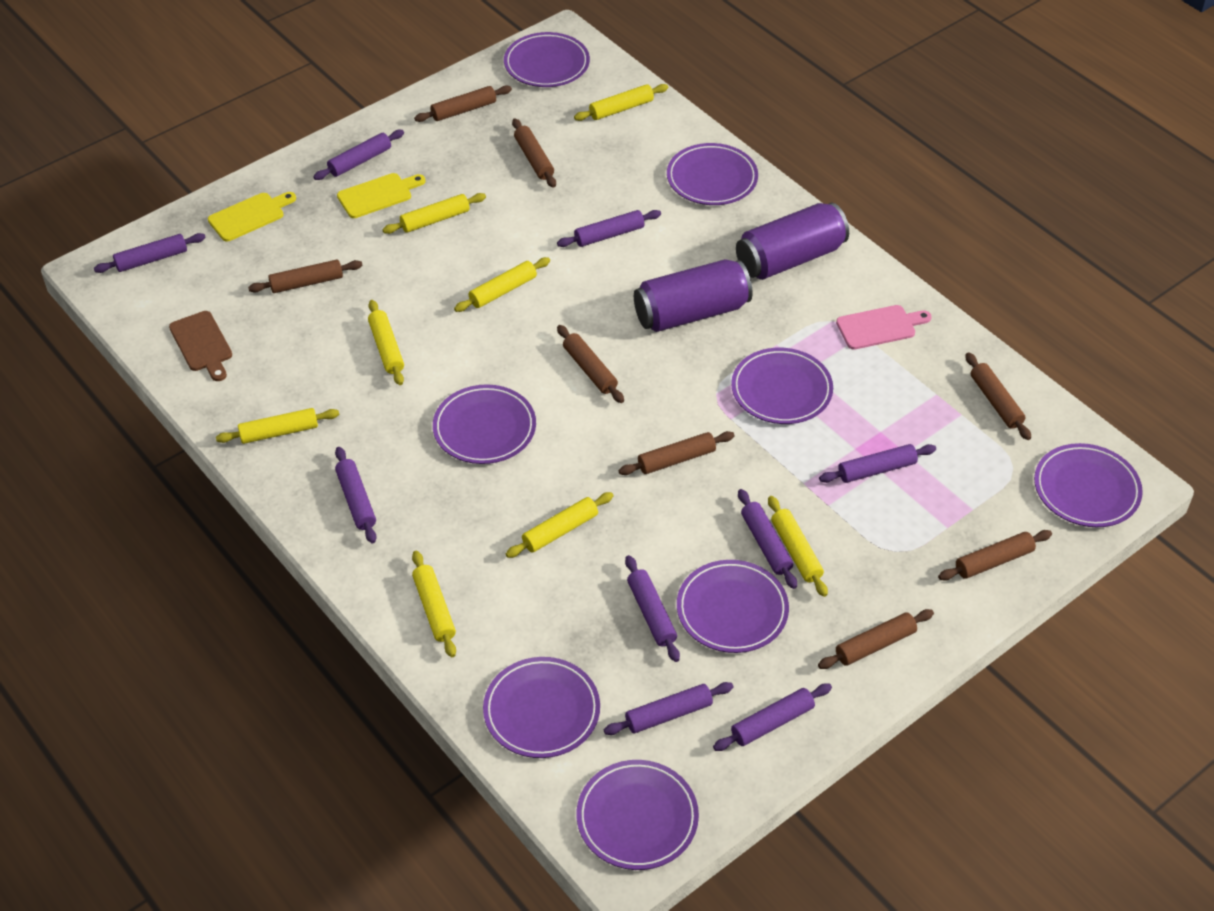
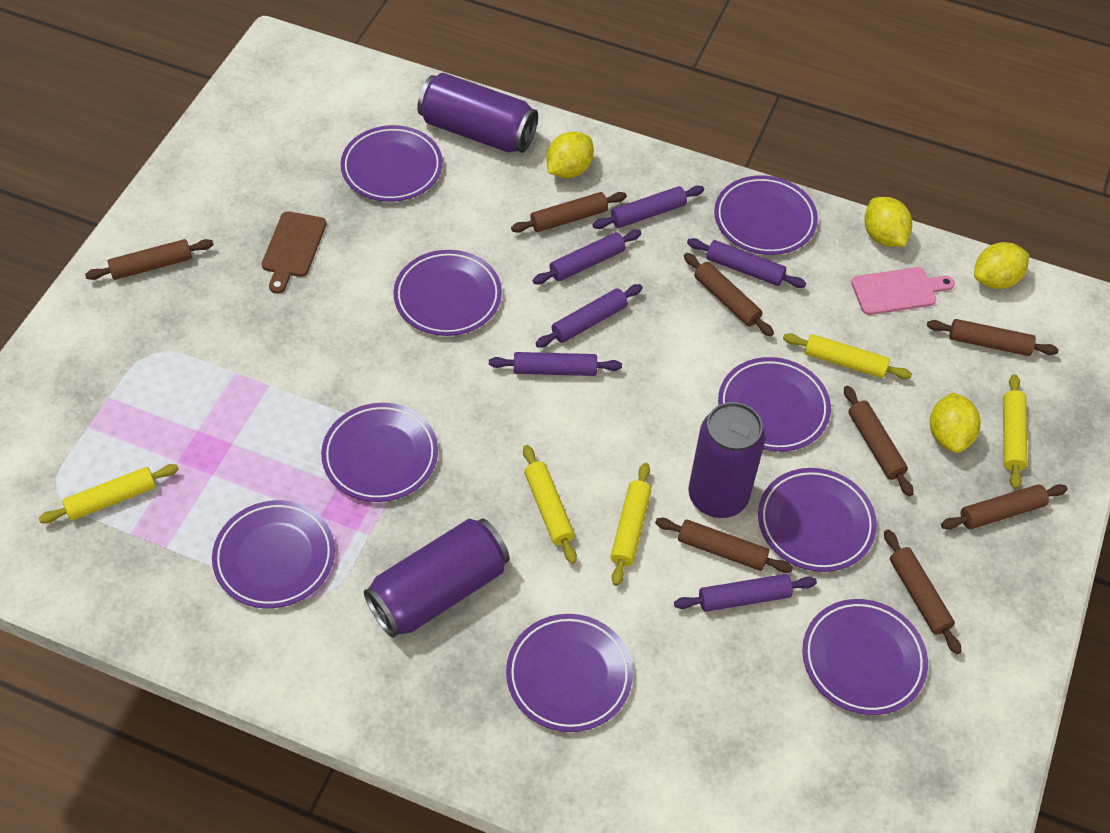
purple can: 2 -> 3
purple plate: 8 -> 9
purple rolling pin: 9 -> 6
yellow cutting board: 2 -> 0
yellow lemon: 0 -> 4
yellow rolling pin: 8 -> 5

